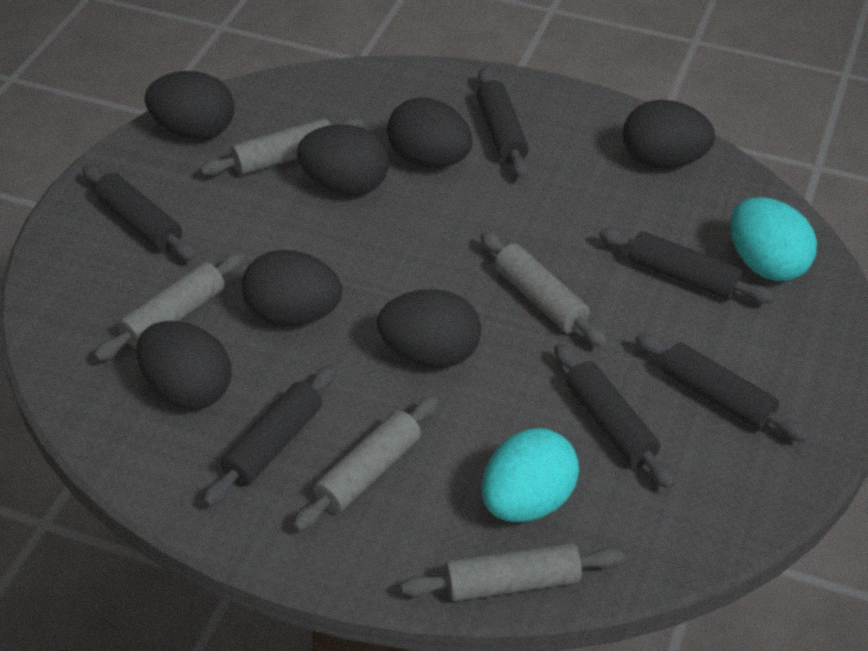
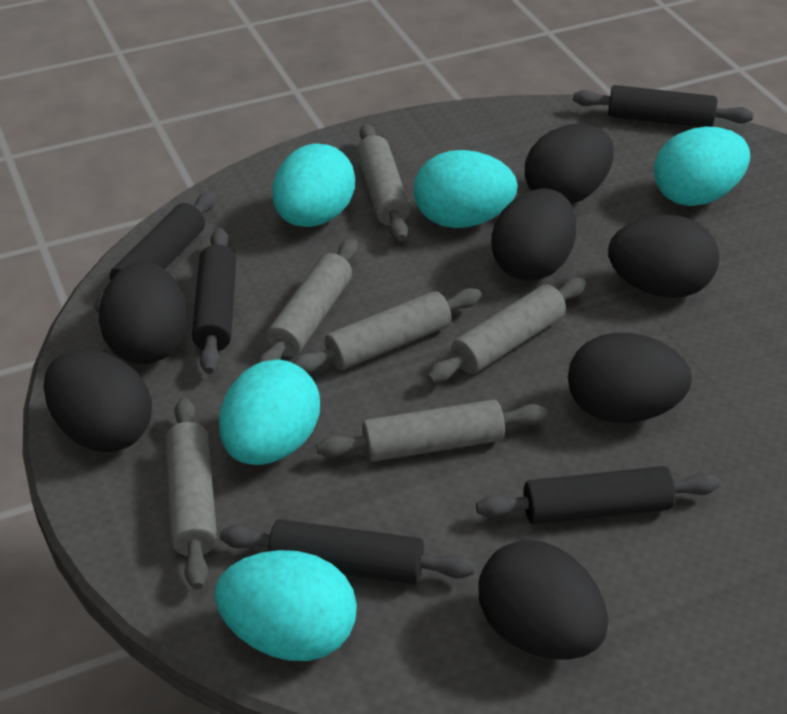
black rolling pin: 6 -> 5
grey rolling pin: 5 -> 6
turquoise egg: 2 -> 5

